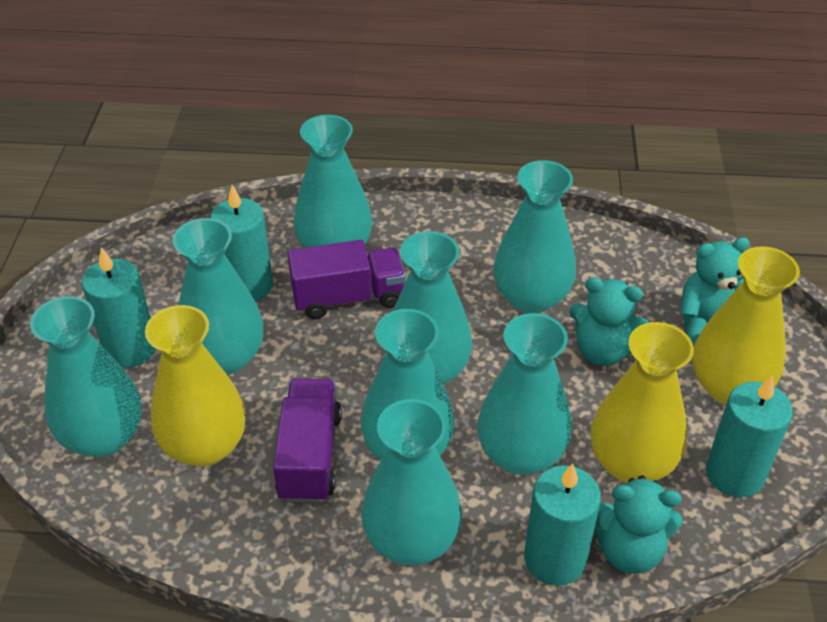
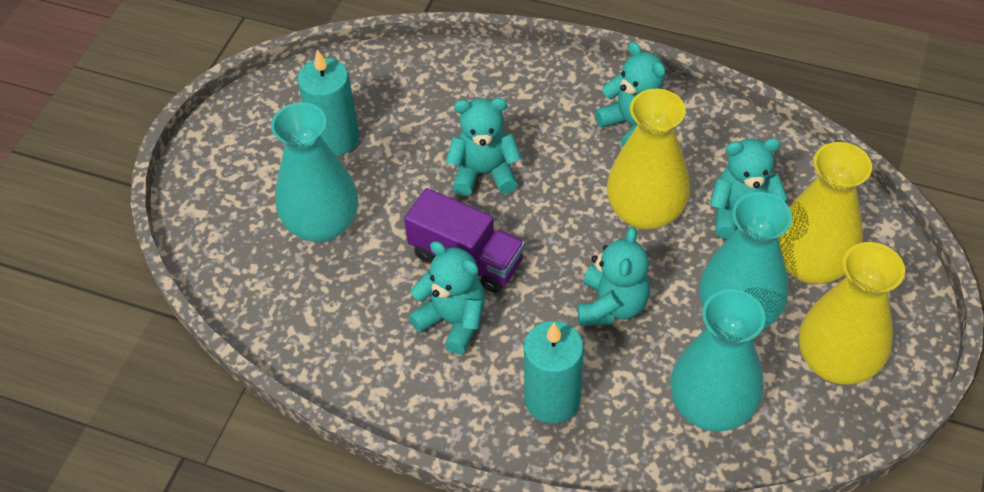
purple truck: 2 -> 1
turquoise candle: 4 -> 2
turquoise teddy bear: 3 -> 5
turquoise vase: 8 -> 3

